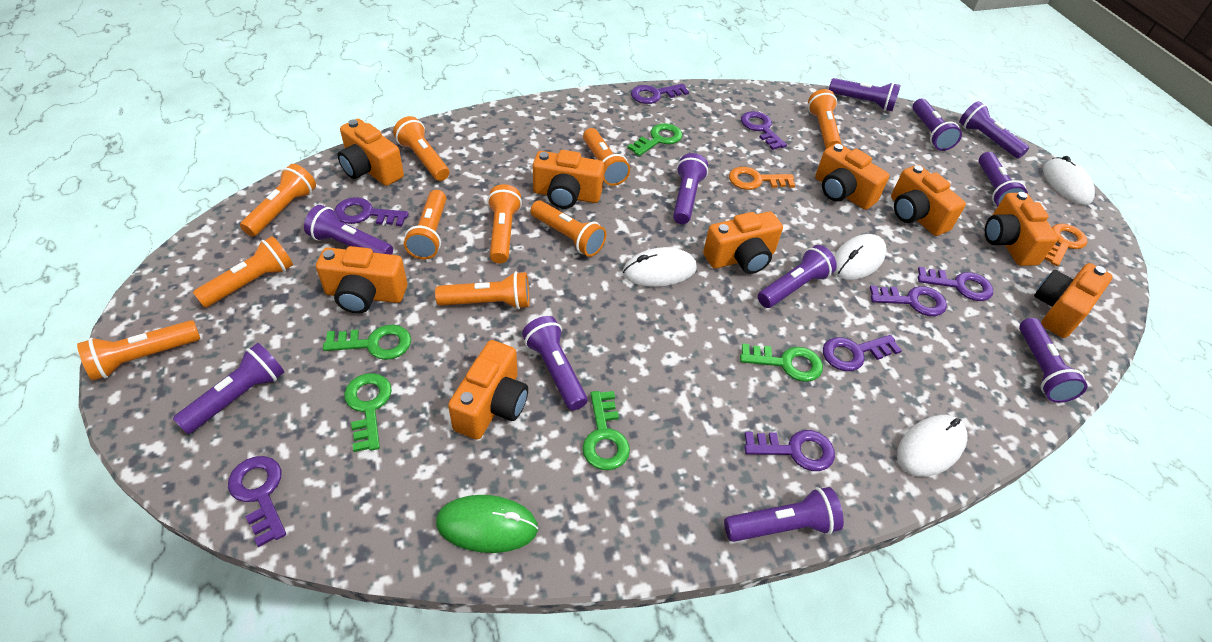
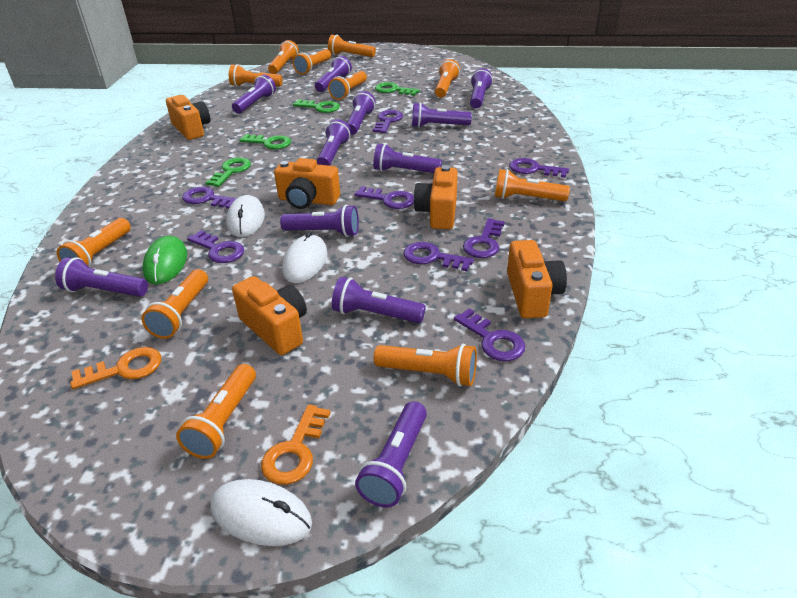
green key: 5 -> 4
orange camera: 9 -> 5
orange flashlight: 10 -> 11
white mouse: 4 -> 3

